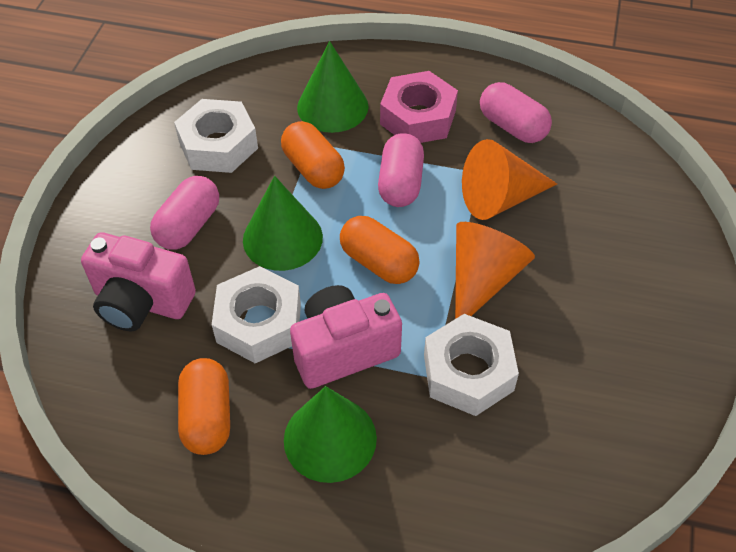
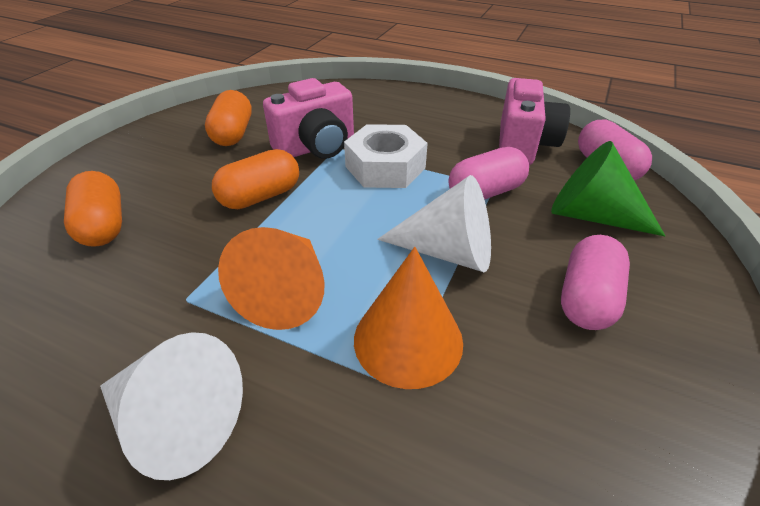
green cone: 3 -> 1
pink nut: 1 -> 0
white cone: 0 -> 2
white nut: 3 -> 1

